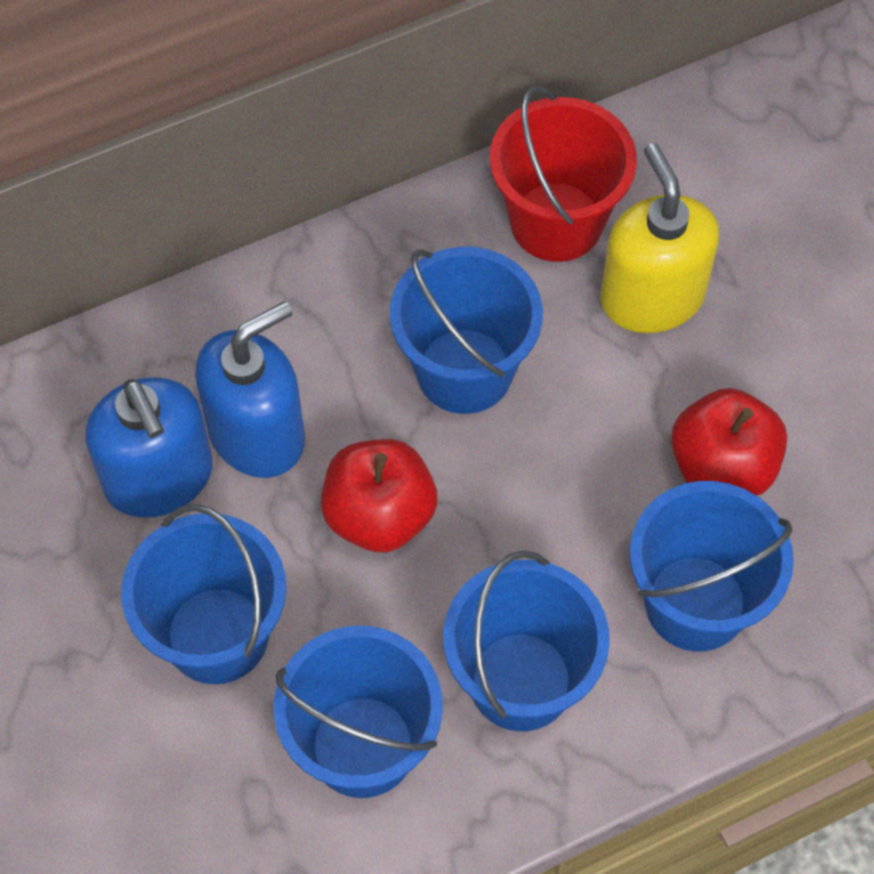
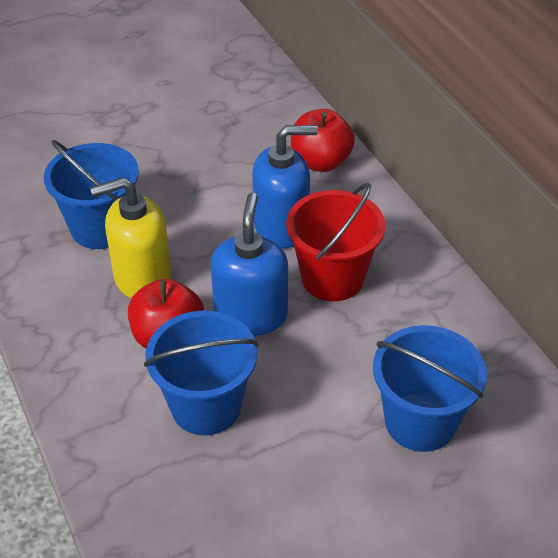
blue bucket: 5 -> 3

